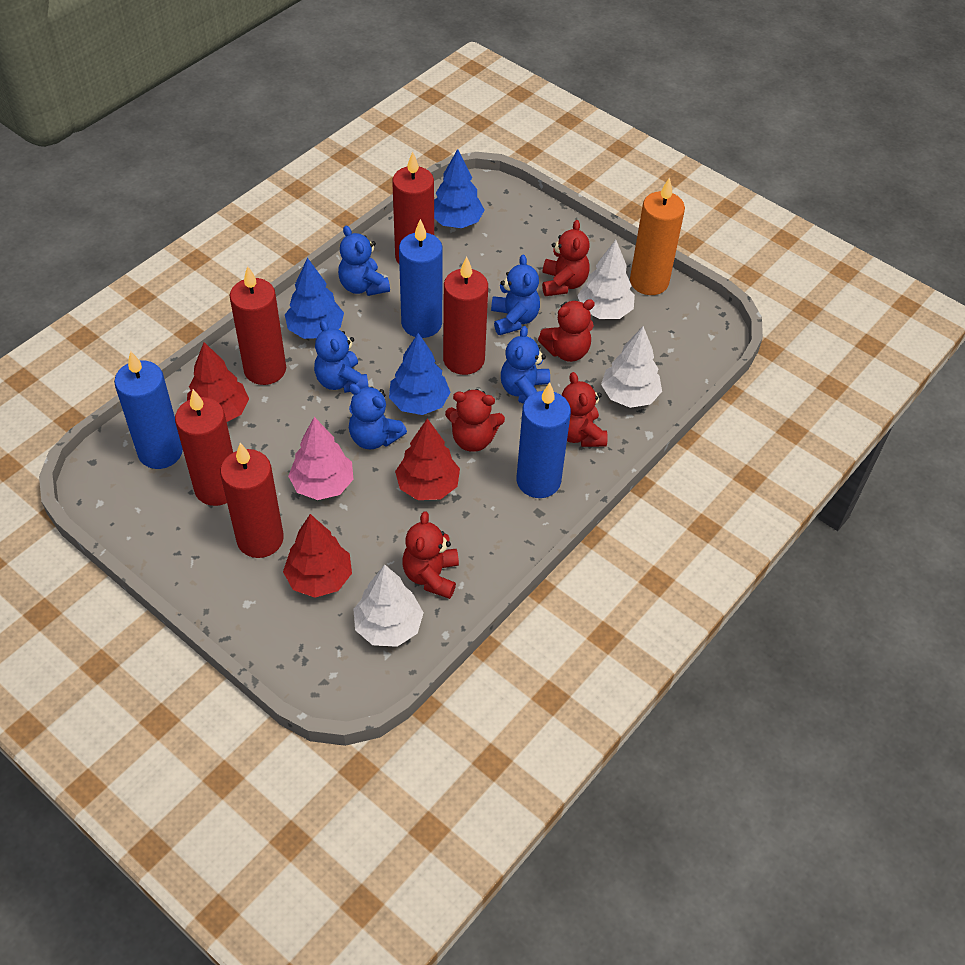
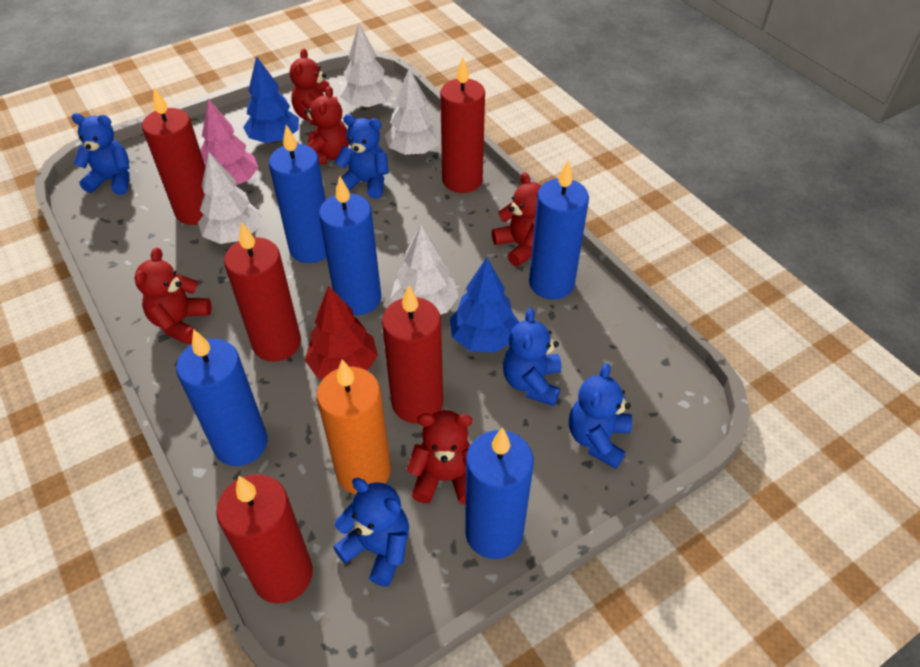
blue candle: 3 -> 5
blue tree: 3 -> 2
red tree: 3 -> 1
white tree: 3 -> 4

